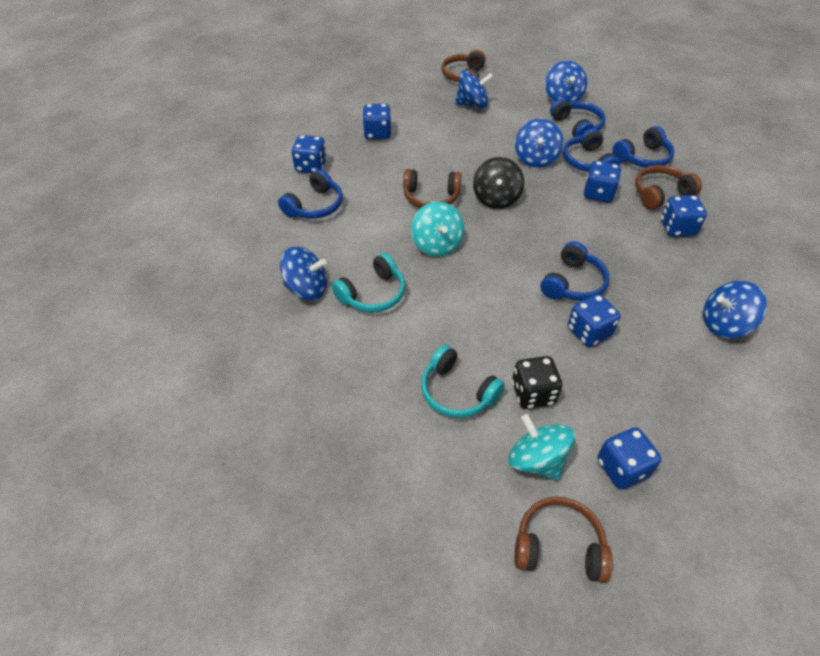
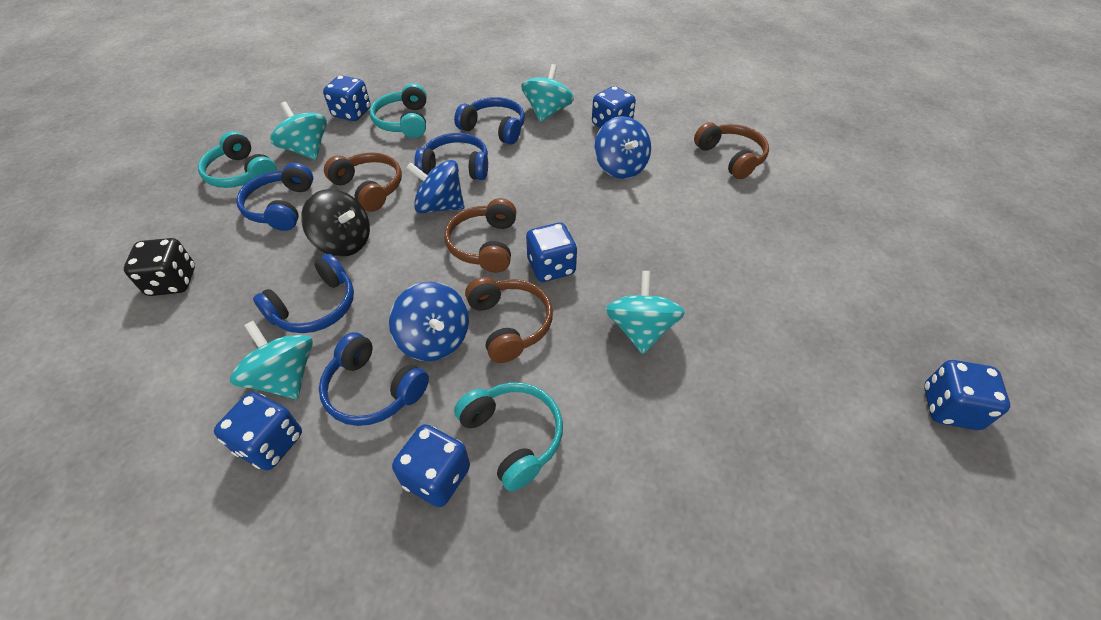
blue spinning top: 5 -> 3
turquoise headphones: 2 -> 3
turquoise spinning top: 2 -> 4

